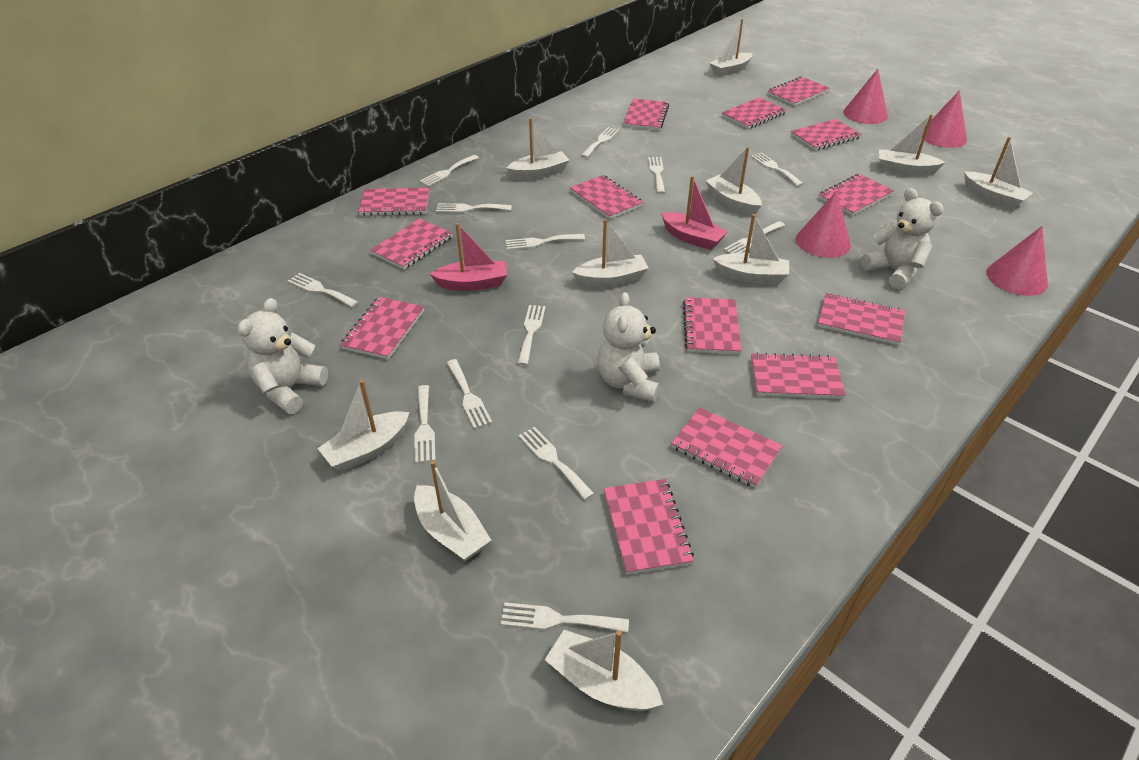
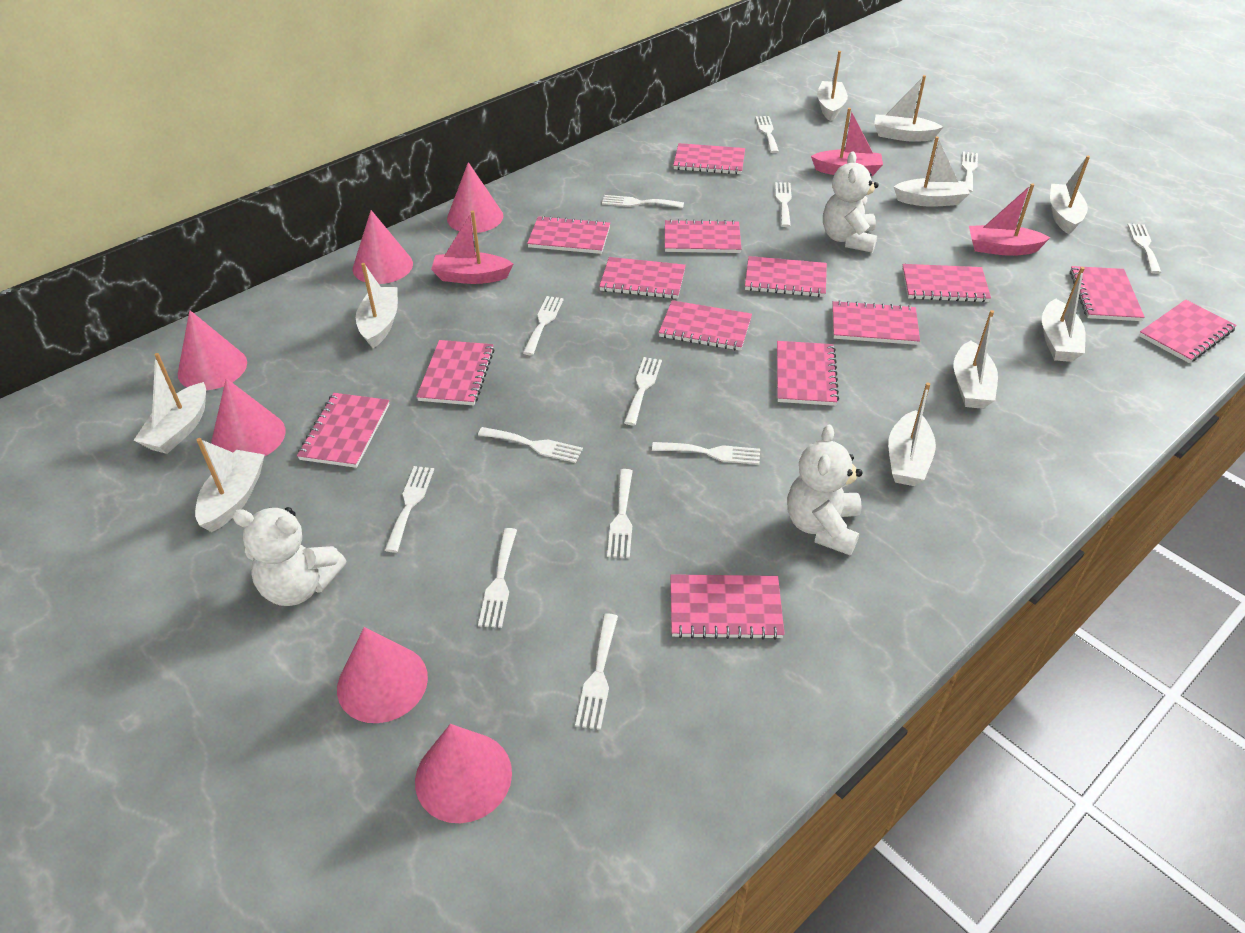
pink boat: 2 -> 3
pink cone: 4 -> 6

